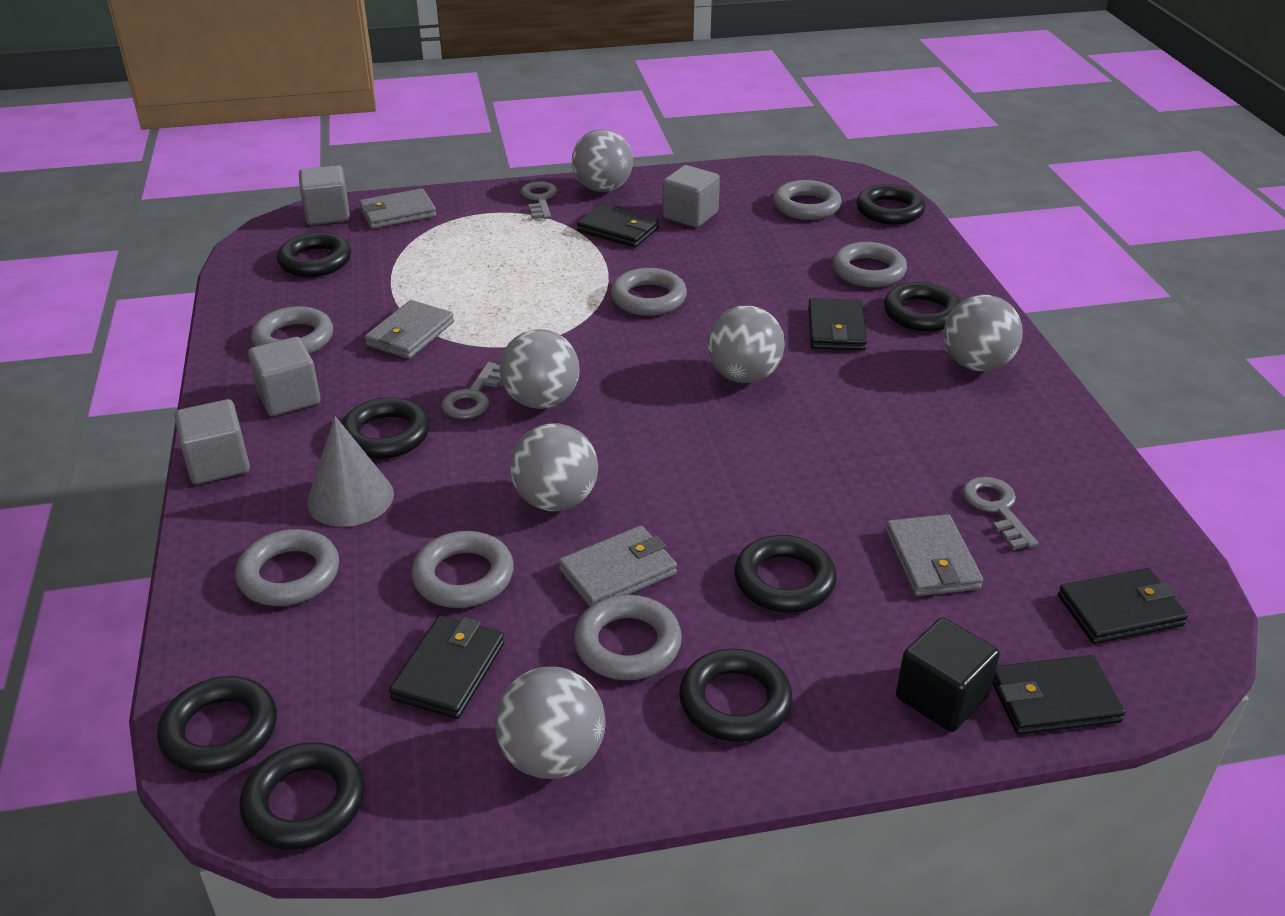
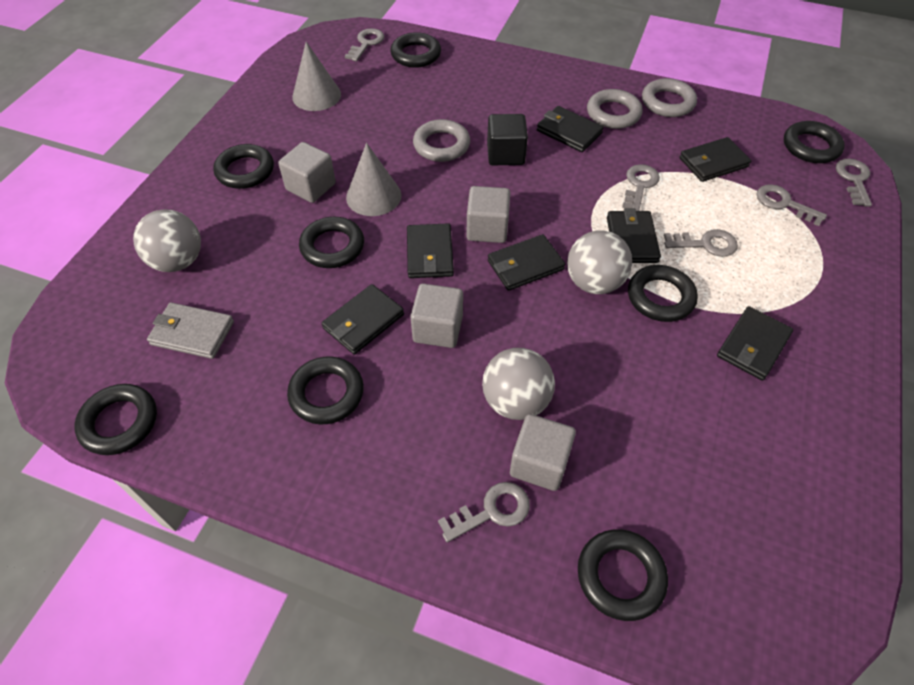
black wallet: 5 -> 7
grey ball: 6 -> 3
grey cone: 1 -> 2
grey key: 3 -> 6
grey ring: 7 -> 3
grey wallet: 4 -> 1

